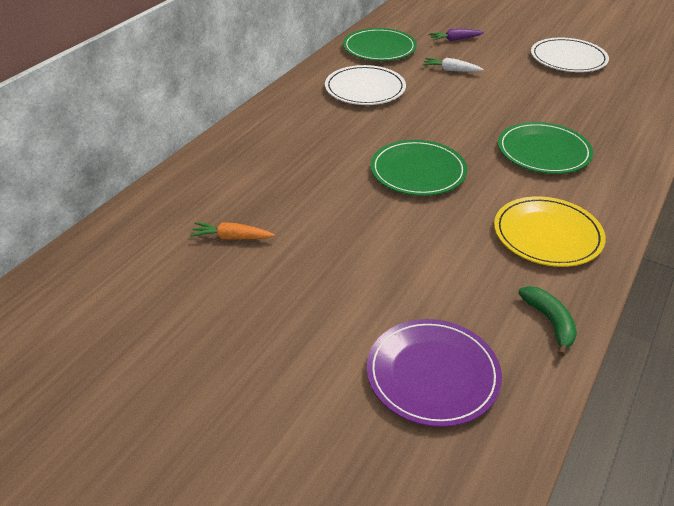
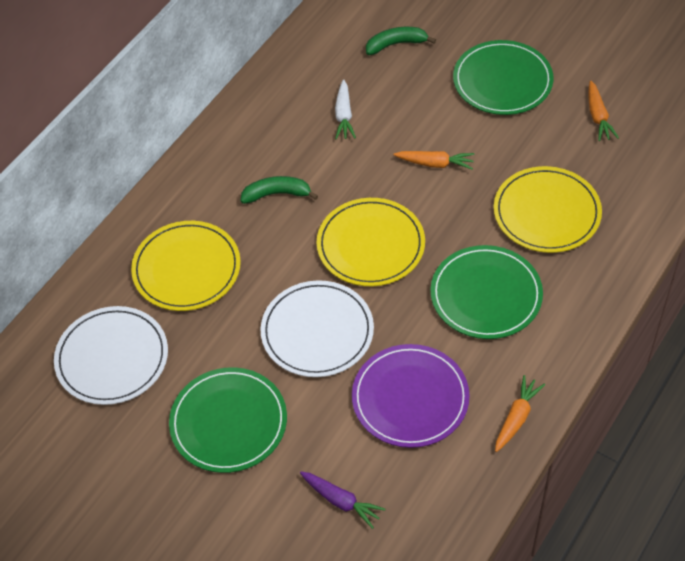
green banana: 1 -> 2
orange carrot: 1 -> 3
yellow plate: 1 -> 3

